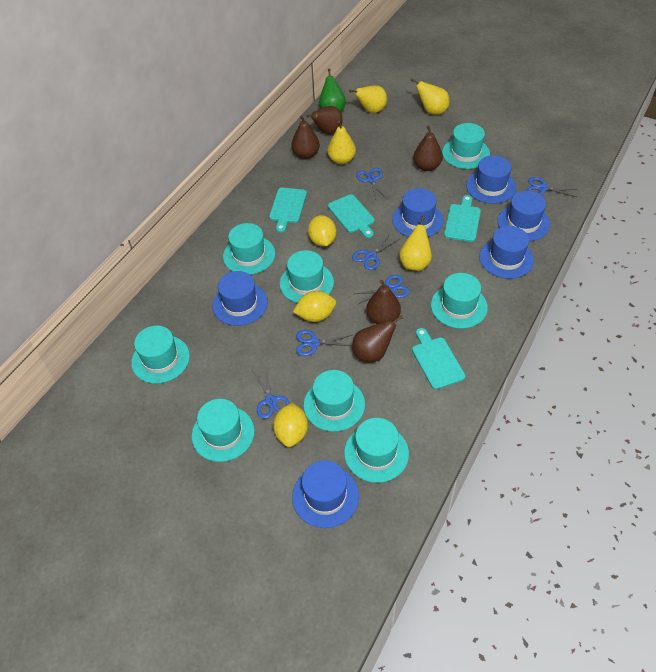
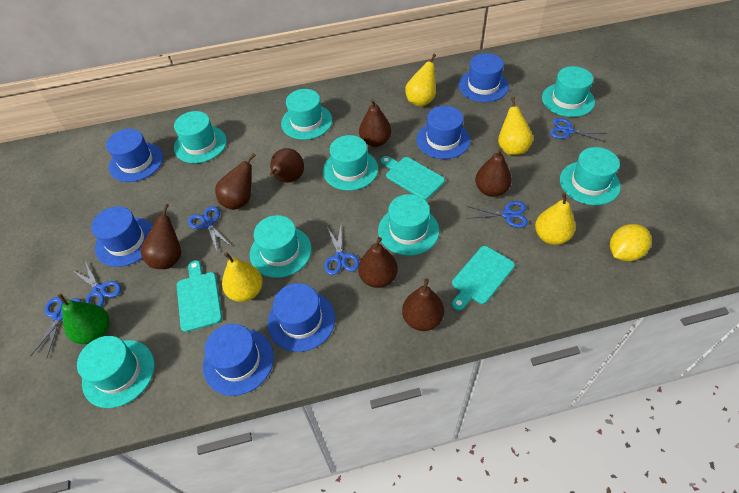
brown pear: 5 -> 7
turquoise cutting board: 4 -> 3
yellow lemon: 3 -> 1

